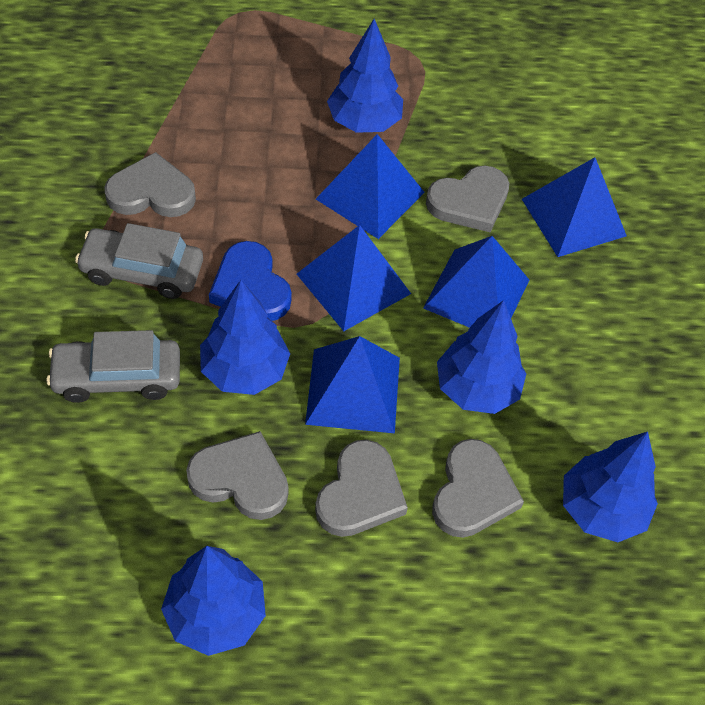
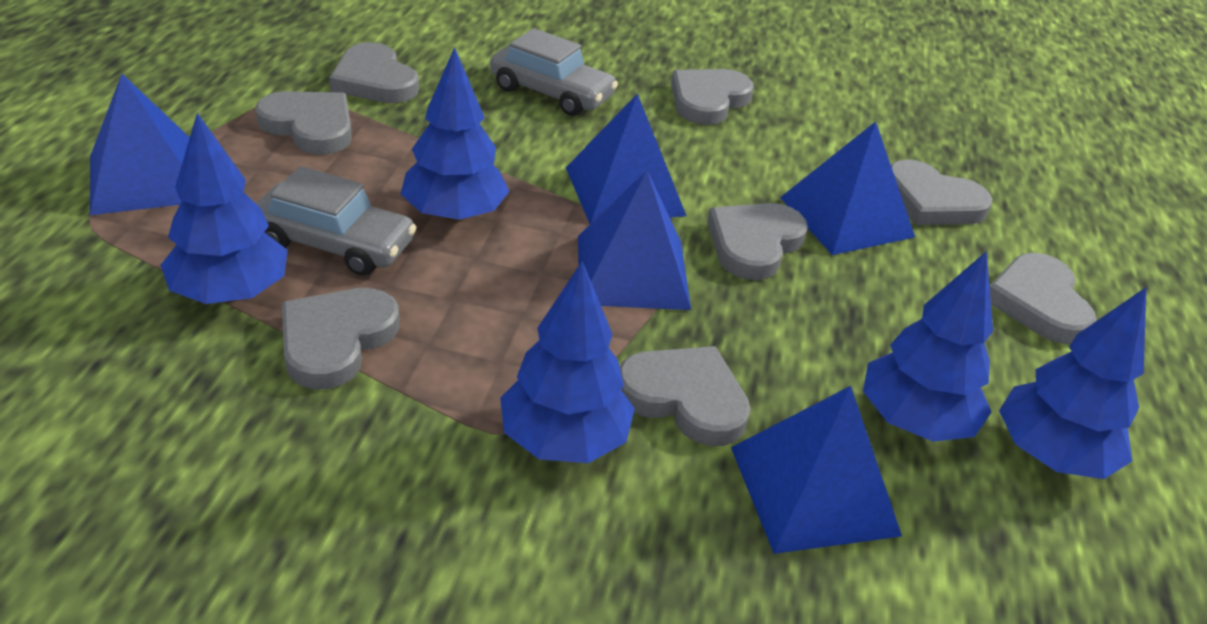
blue heart: 1 -> 0
grey heart: 5 -> 8

